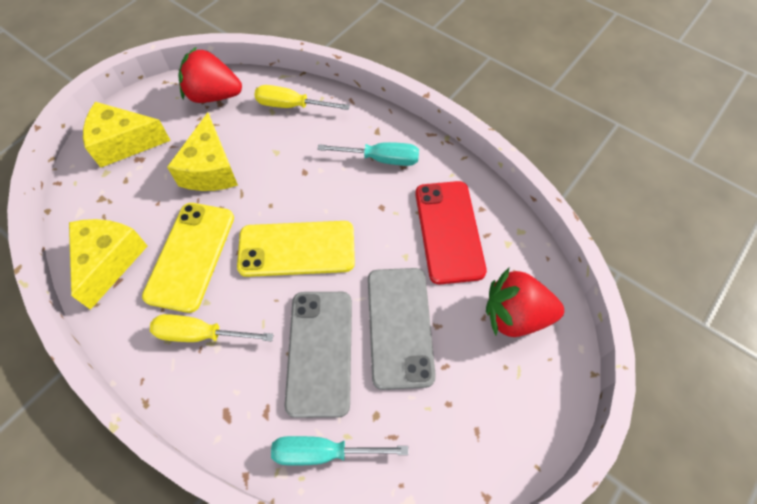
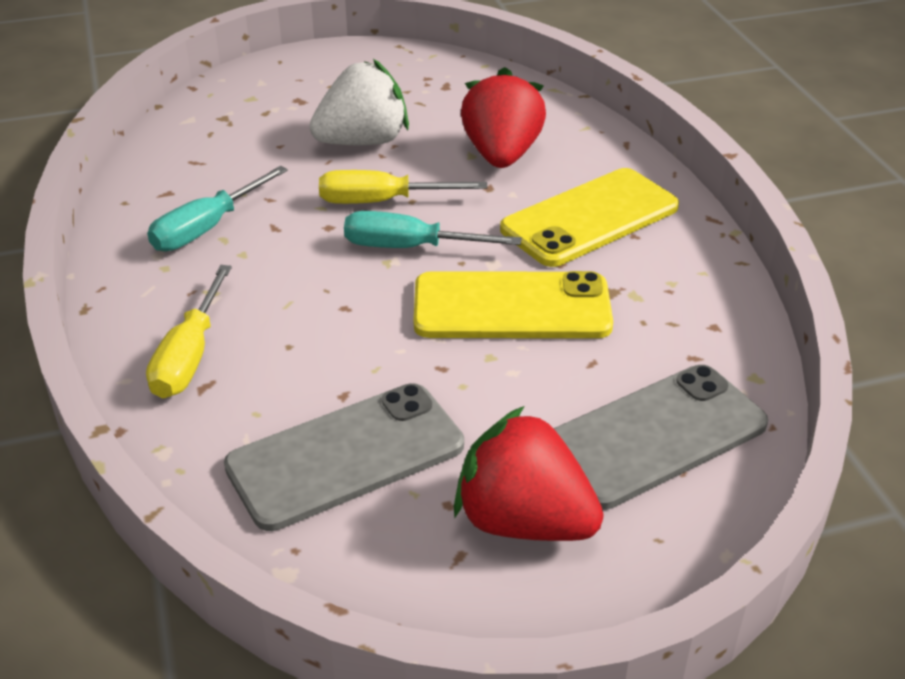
red phone: 1 -> 0
white strawberry: 0 -> 1
yellow cheese: 3 -> 0

